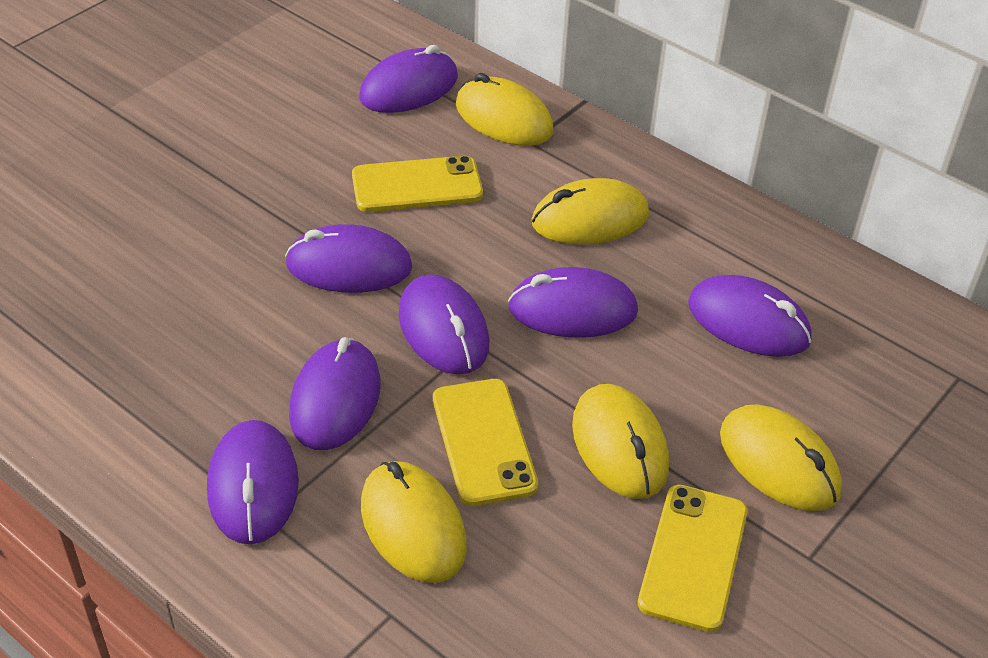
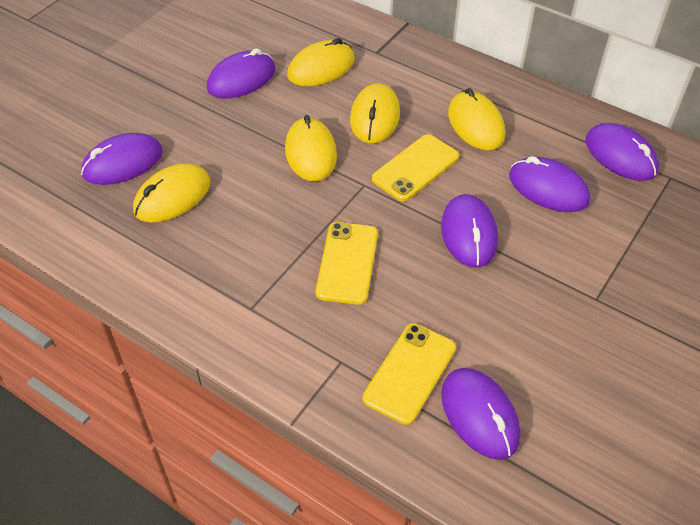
purple mouse: 7 -> 6

